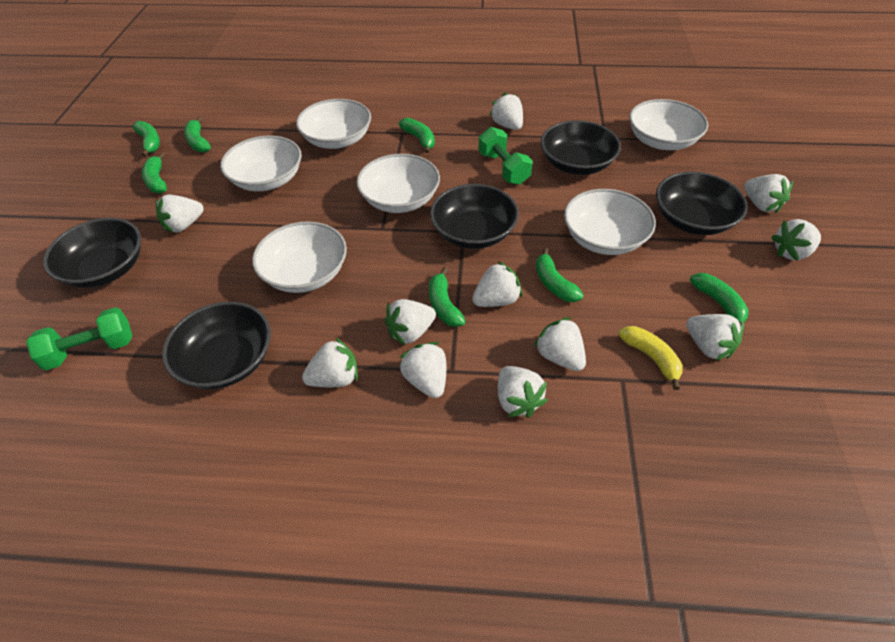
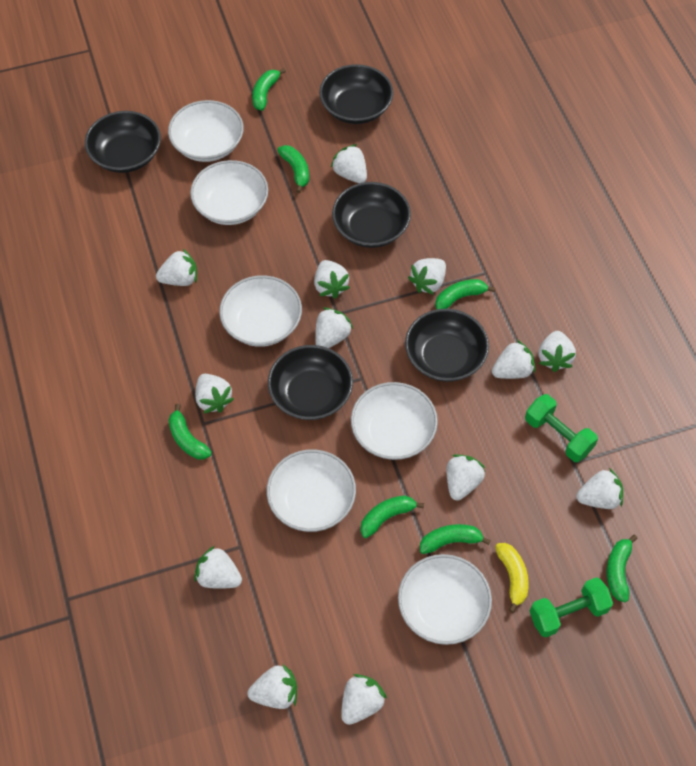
white strawberry: 11 -> 13

